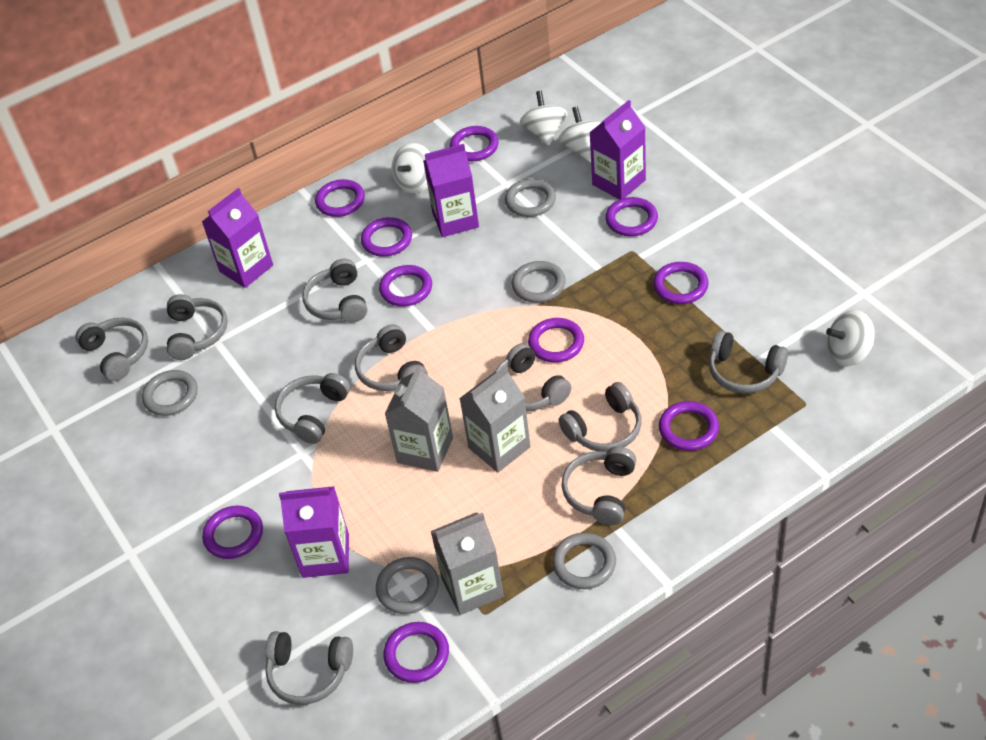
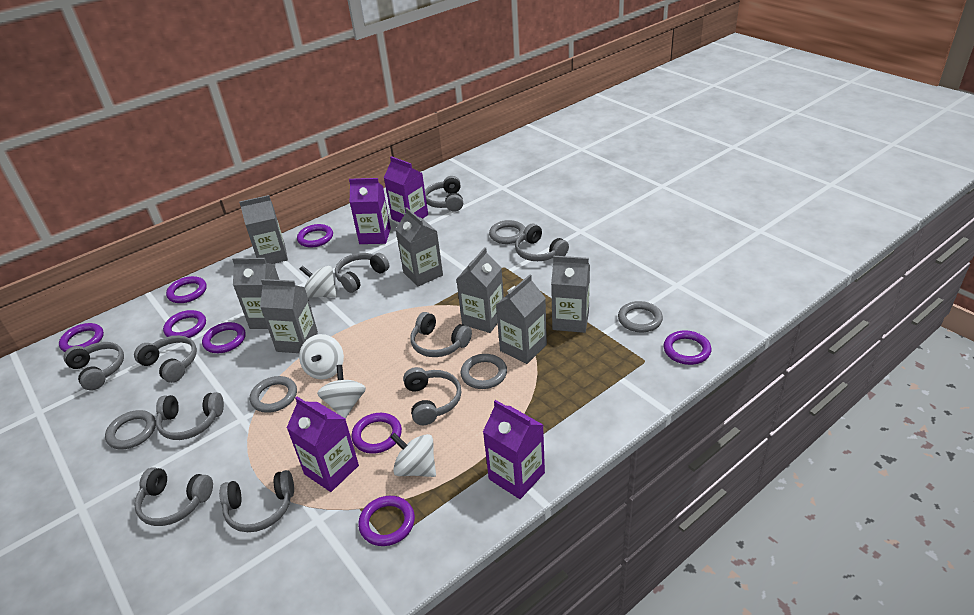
grey carton: 3 -> 7
purple ring: 10 -> 8

